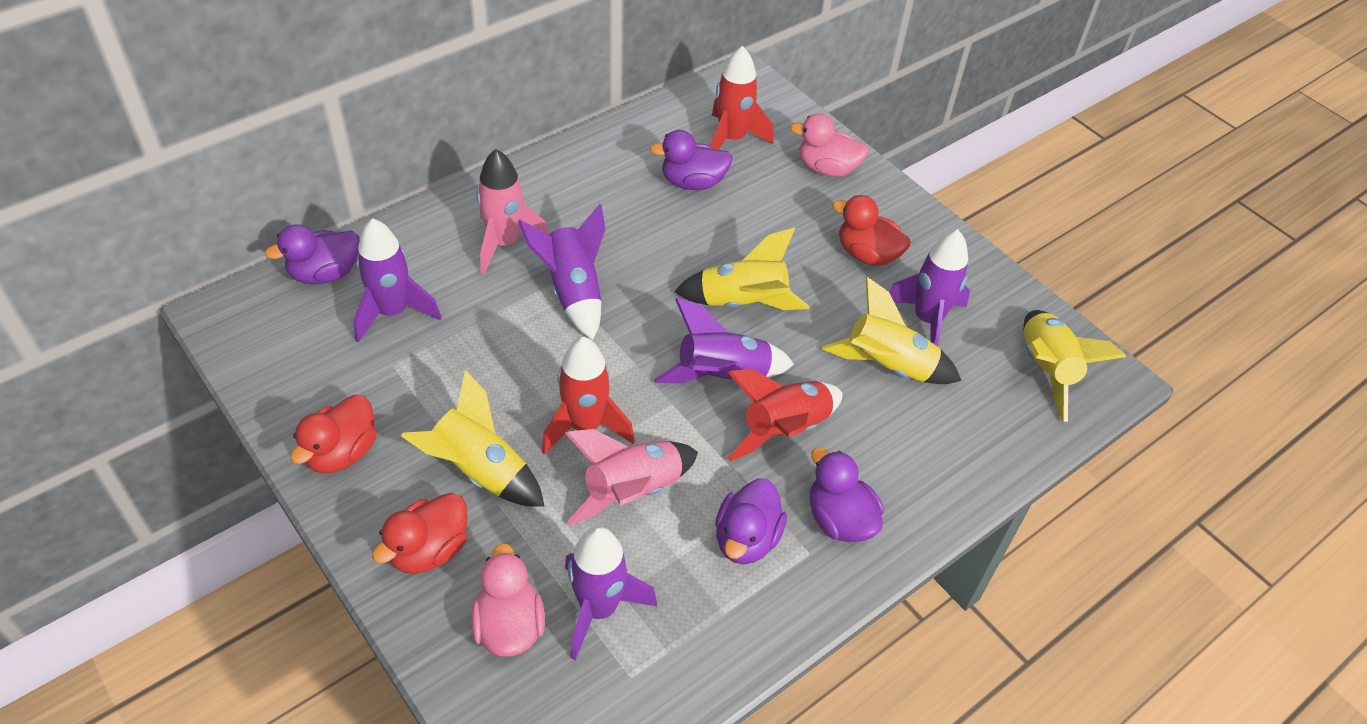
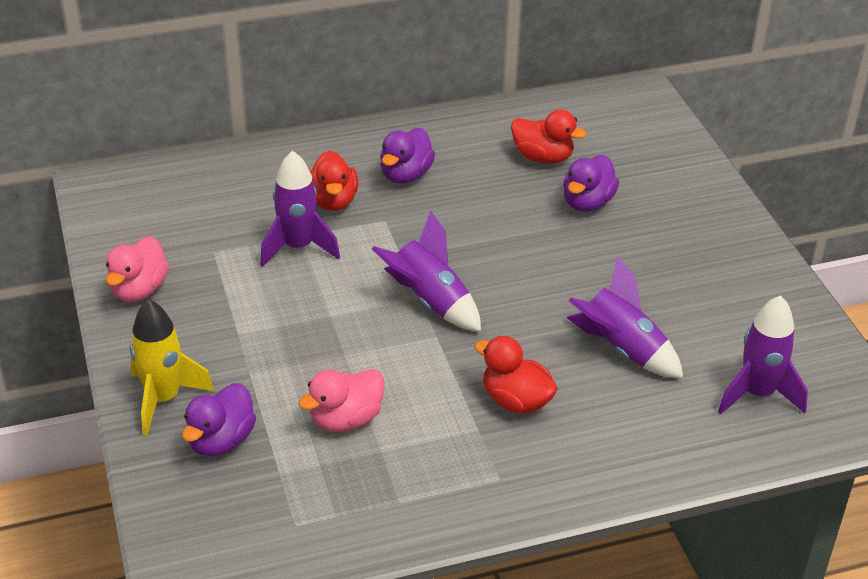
pink rocket: 2 -> 0
purple duck: 4 -> 3
purple rocket: 5 -> 4
red rocket: 3 -> 0
yellow rocket: 4 -> 1

